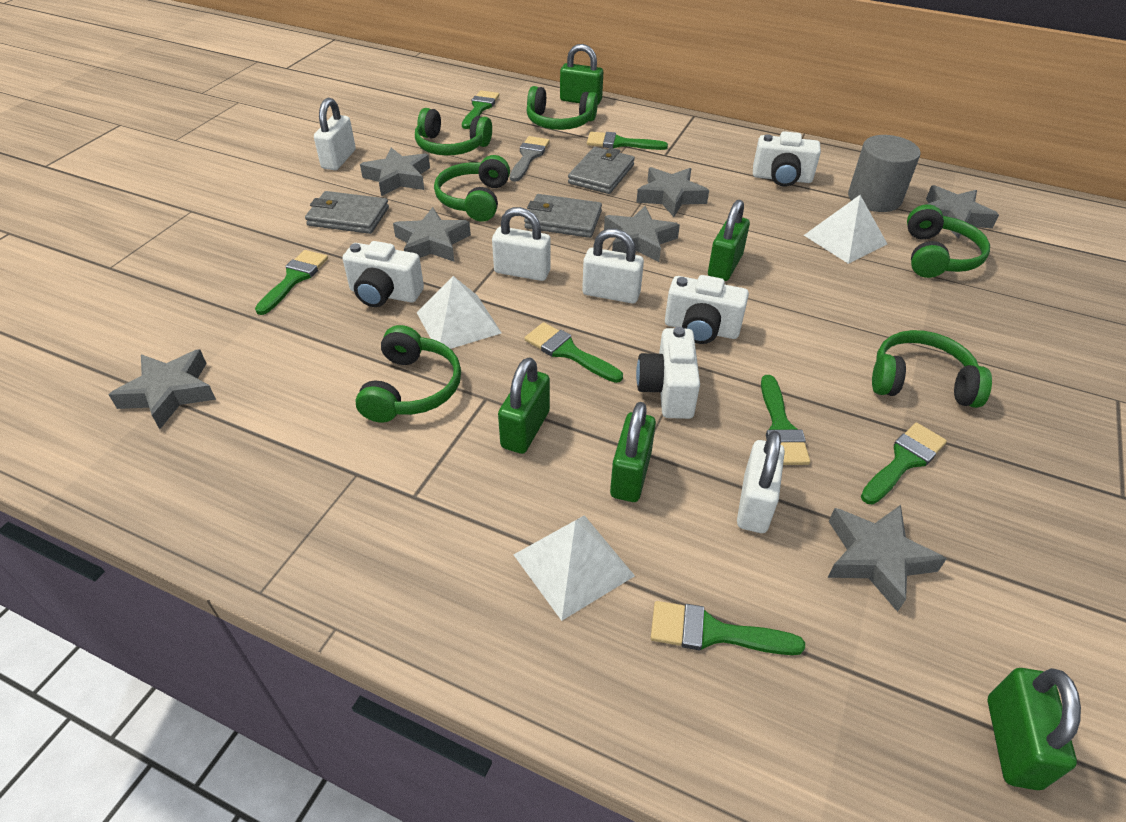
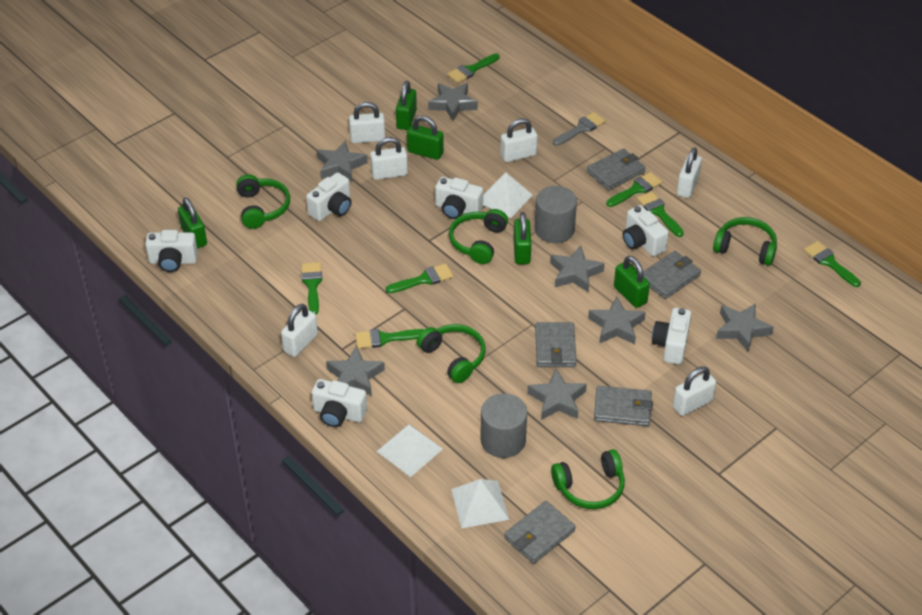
green headphones: 6 -> 5
grey cylinder: 1 -> 2
grey wallet: 3 -> 5
white camera: 4 -> 6
white padlock: 4 -> 6

